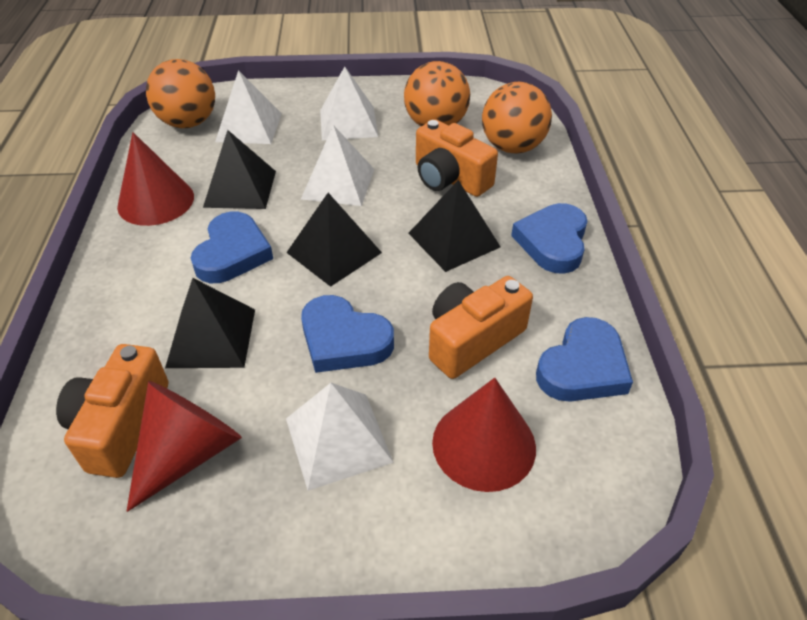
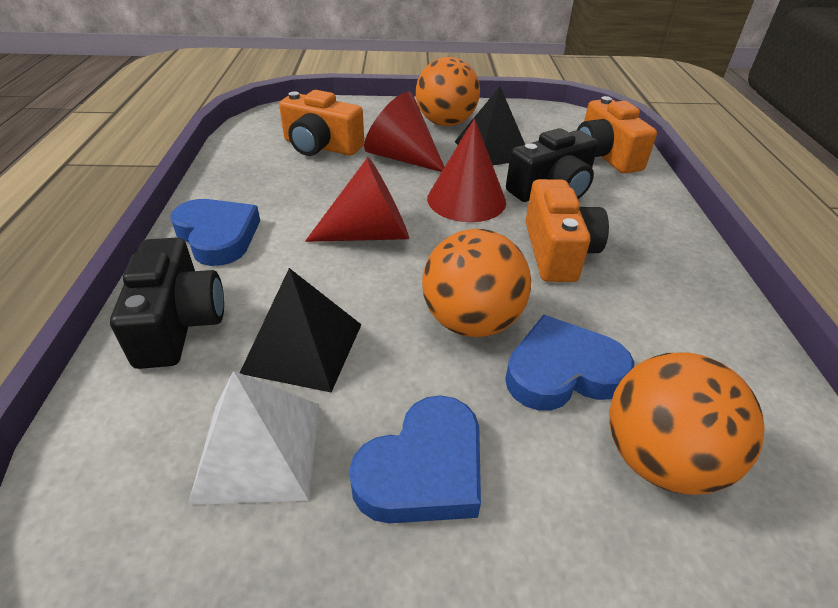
black camera: 0 -> 2
black pyramid: 4 -> 2
blue heart: 4 -> 3
white pyramid: 4 -> 1

